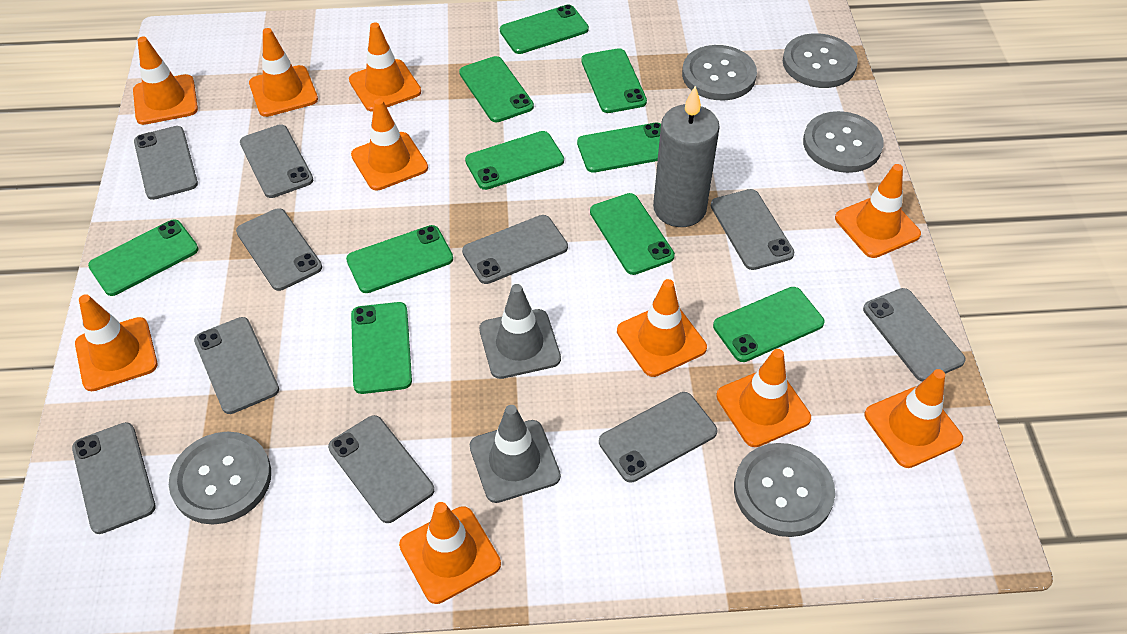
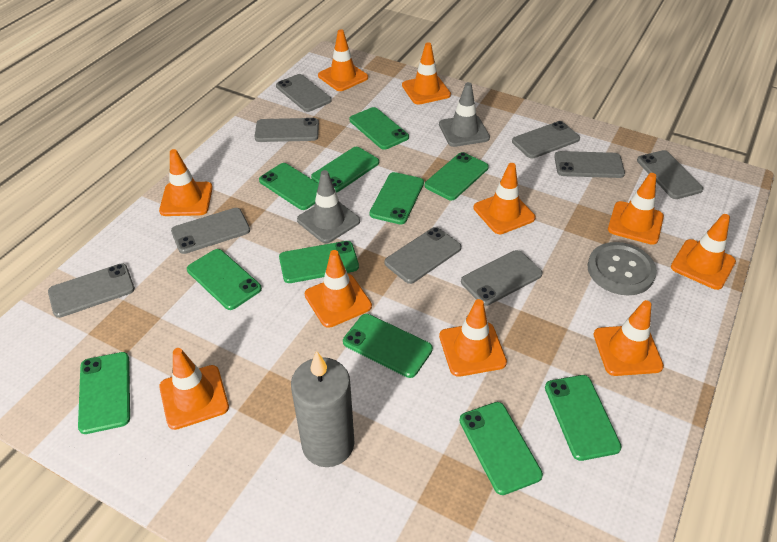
green phone: 10 -> 11
grey button: 5 -> 1
grey phone: 10 -> 9

